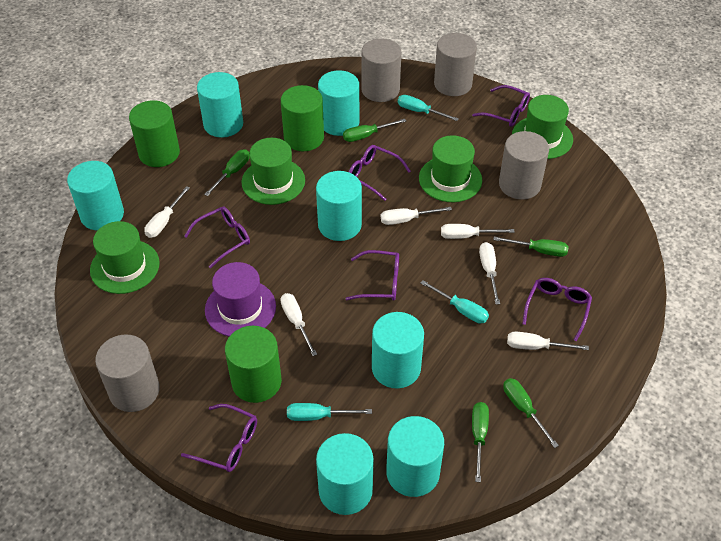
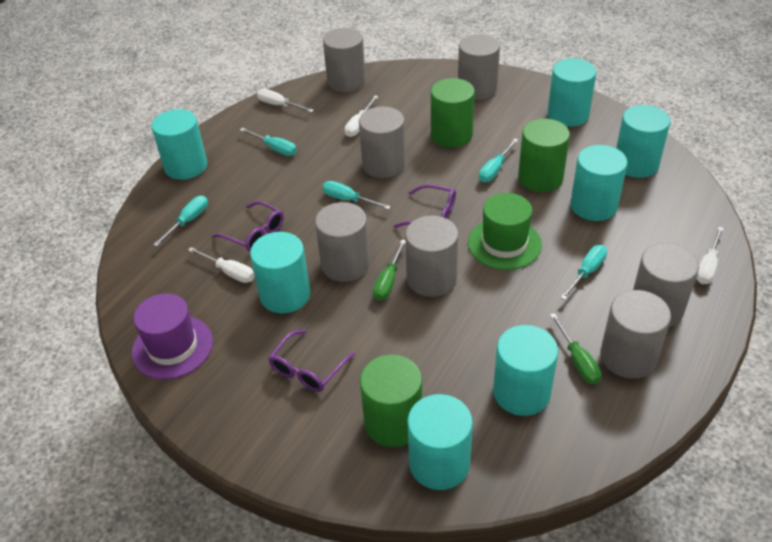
green hat: 4 -> 1
green screwdriver: 5 -> 2
grey cylinder: 4 -> 7
purple glasses: 6 -> 3
turquoise screwdriver: 3 -> 5
white screwdriver: 6 -> 4

